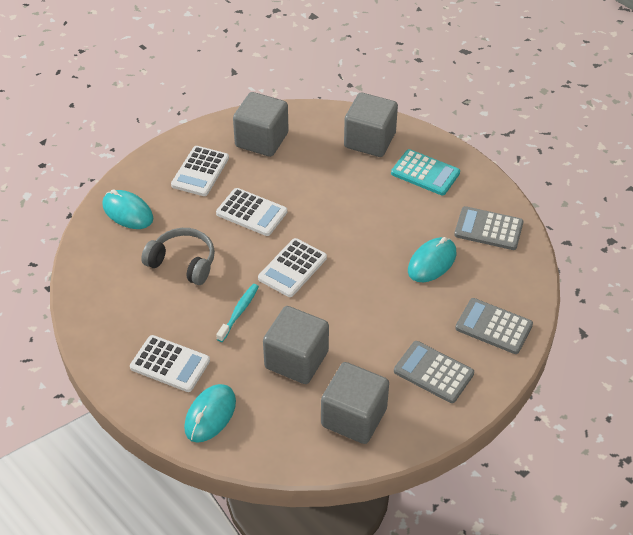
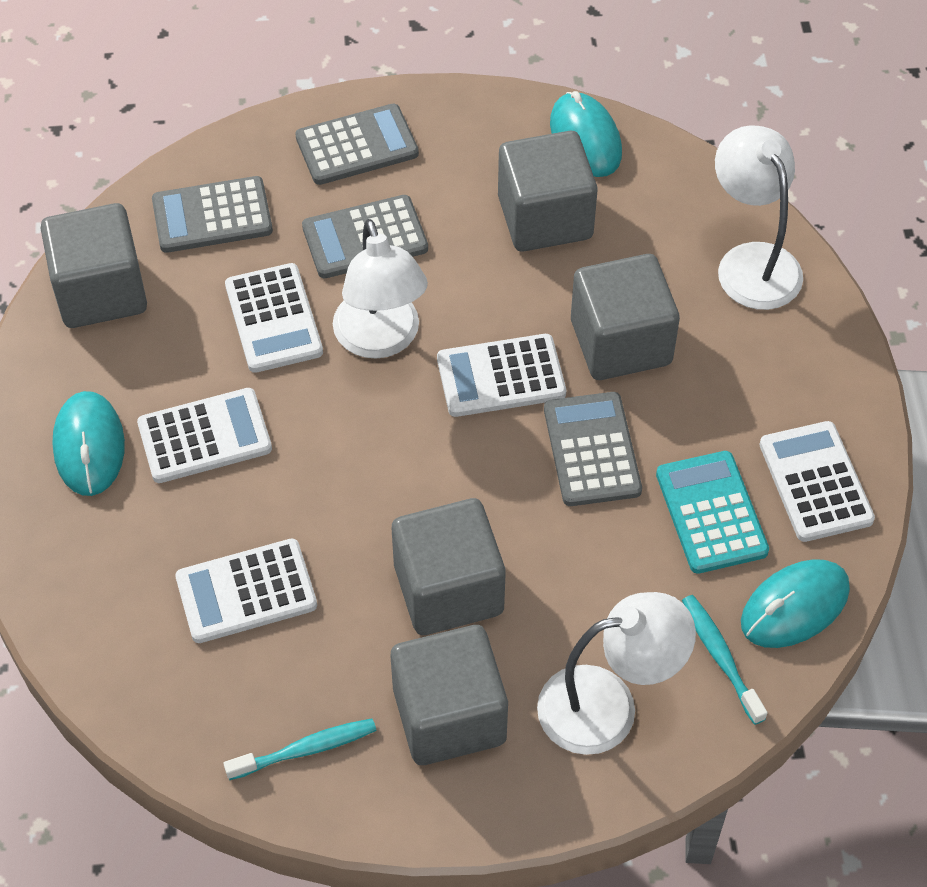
grey calculator: 3 -> 4
grey cube: 4 -> 5
grey headphones: 1 -> 0
turquoise toothbrush: 1 -> 2
white calculator: 4 -> 5
white lamp: 0 -> 3

